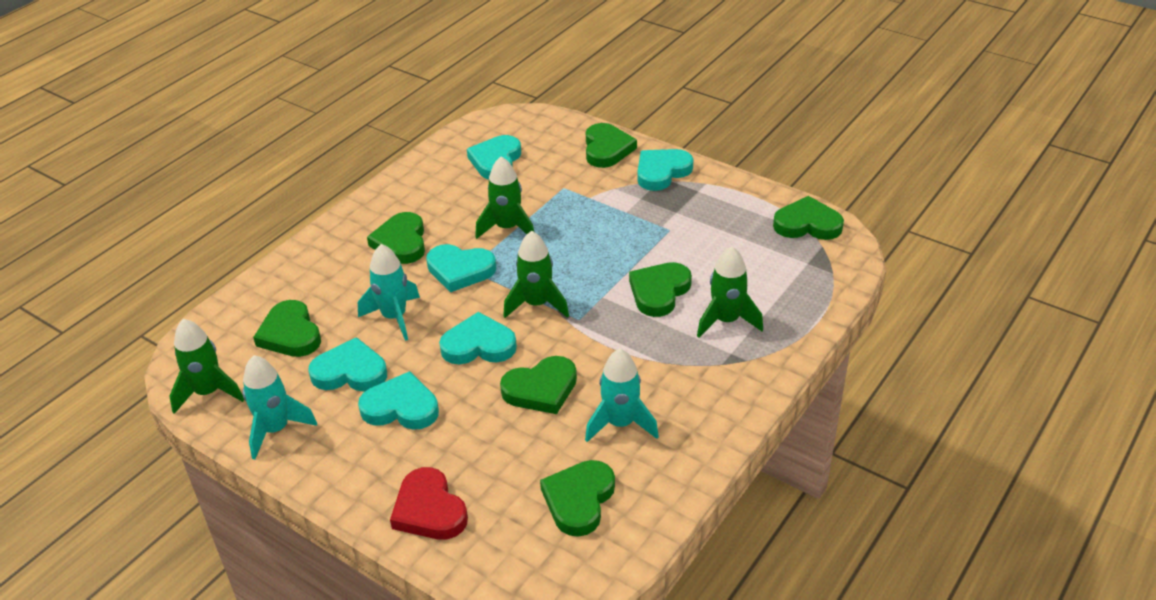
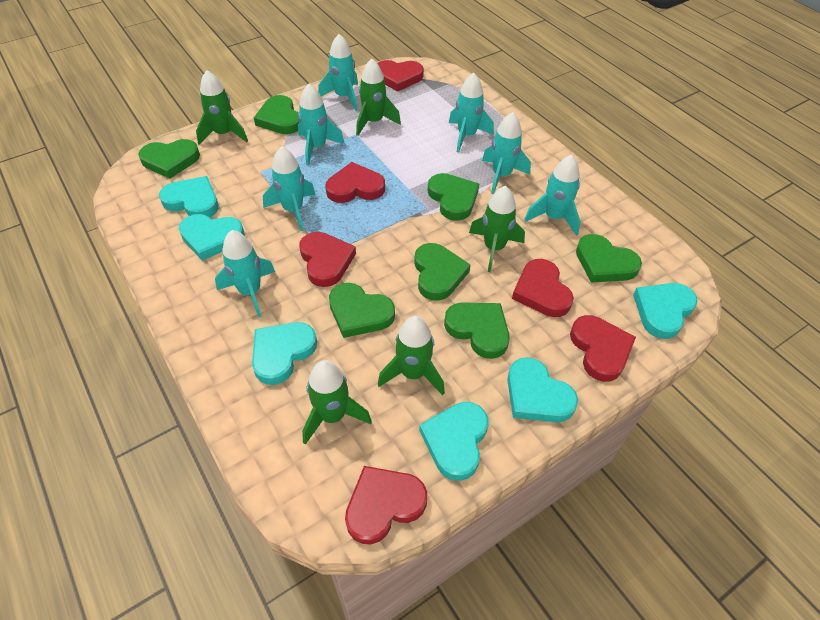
green rocket: 4 -> 5
red heart: 1 -> 6
turquoise rocket: 3 -> 7

